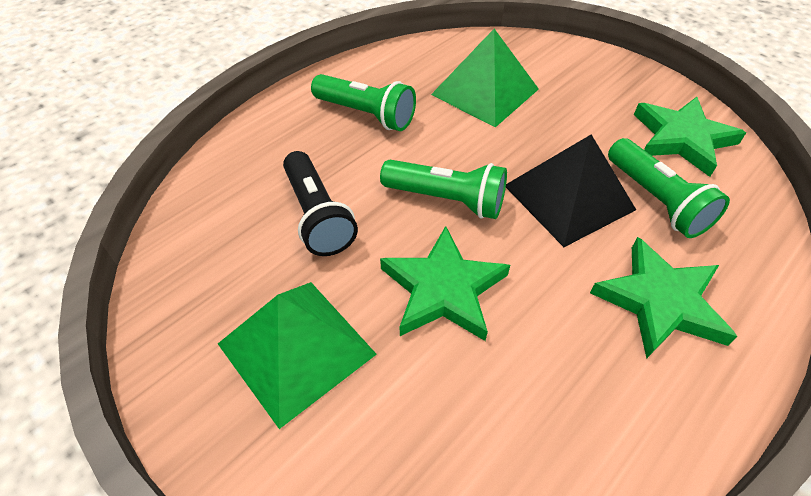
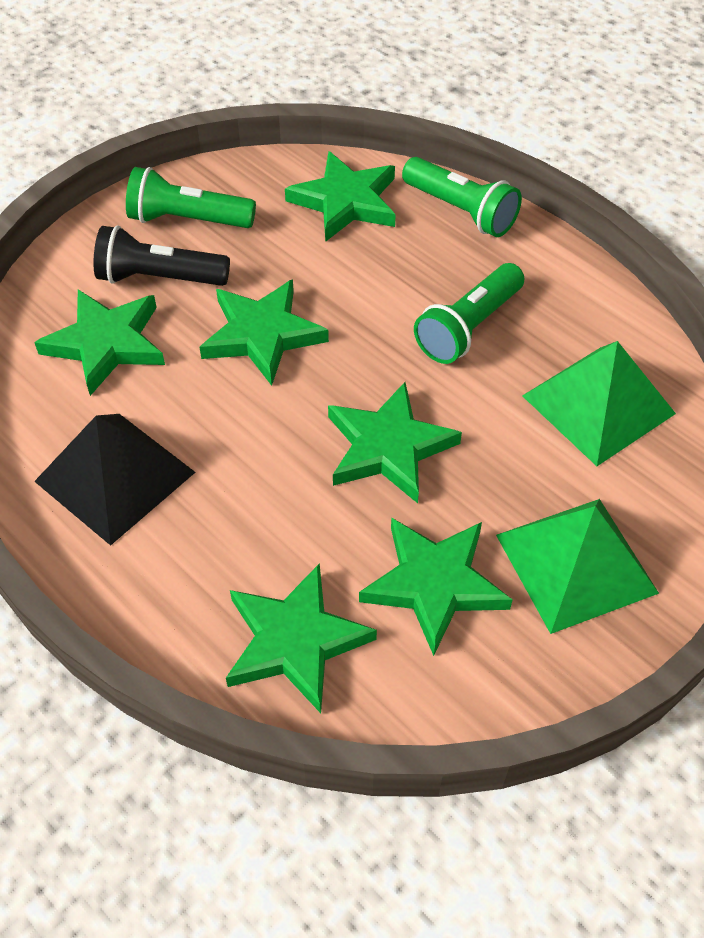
green star: 3 -> 6

